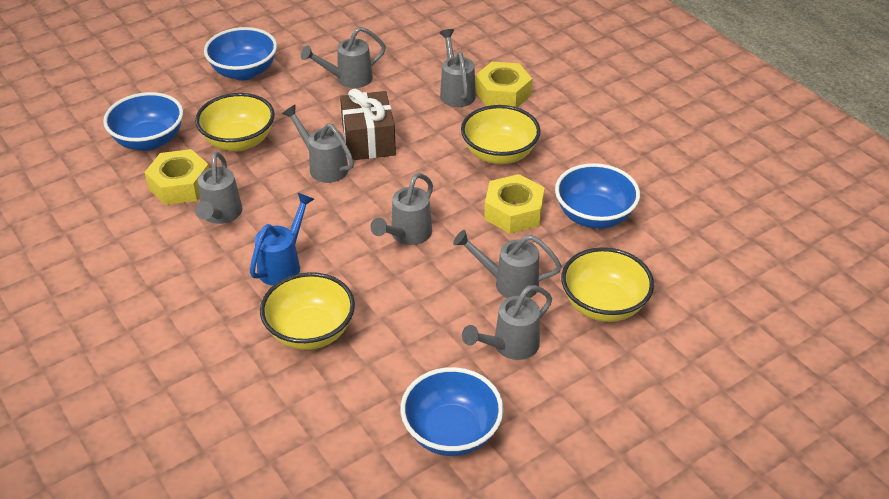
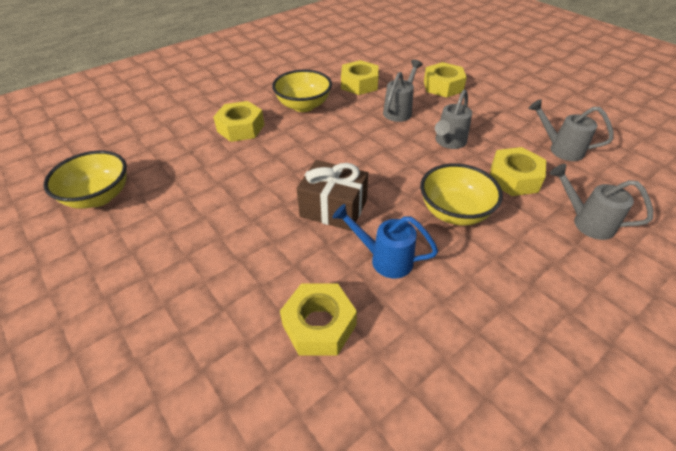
blue bowl: 4 -> 0
grey watering can: 7 -> 4
yellow bowl: 4 -> 3
yellow nut: 3 -> 5

